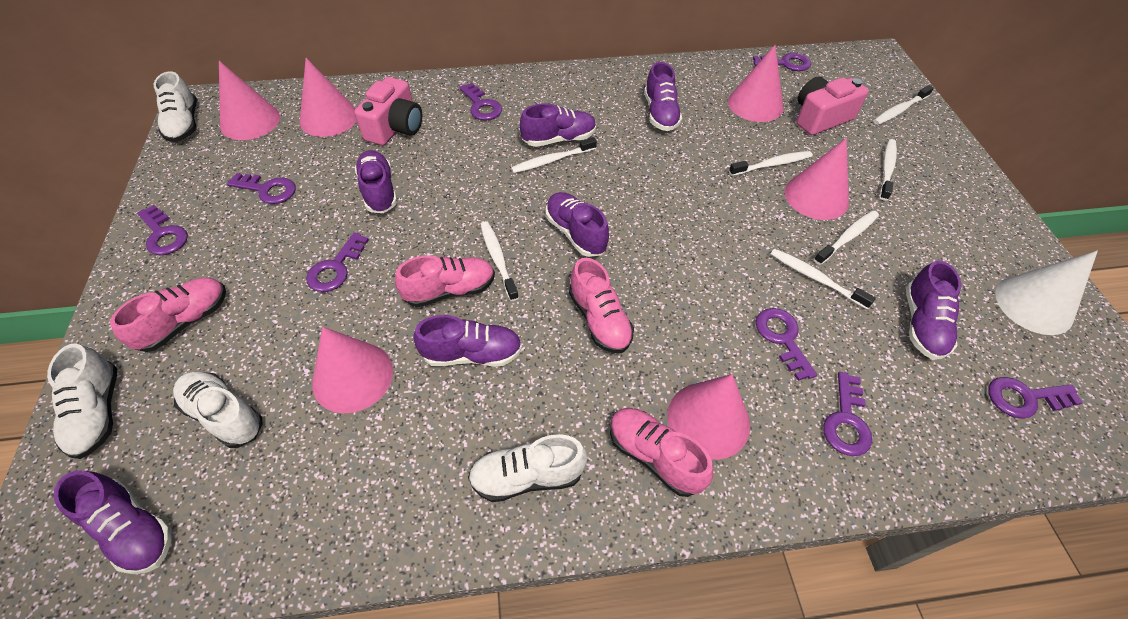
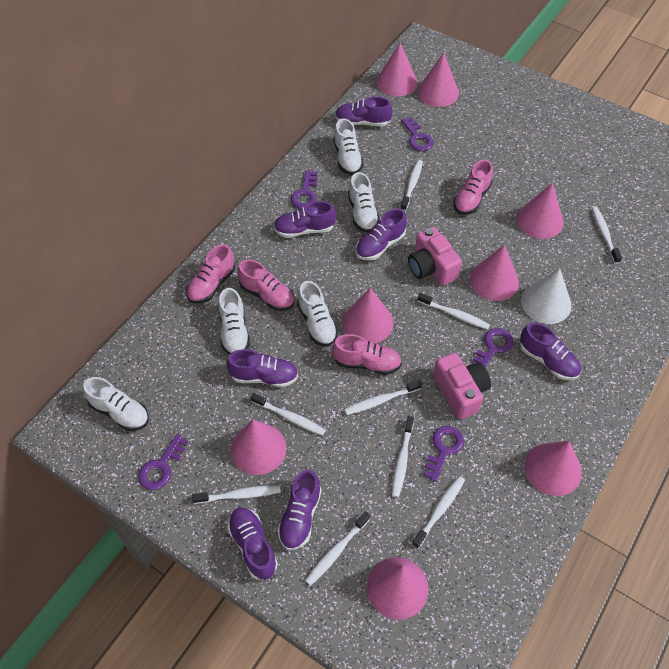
pink cone: 6 -> 8
purple key: 8 -> 5
white shoe: 4 -> 5
white toothbrush: 7 -> 9

